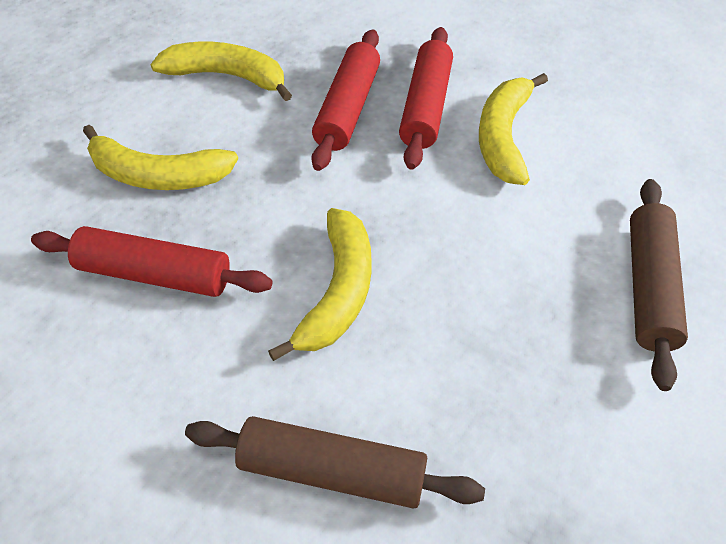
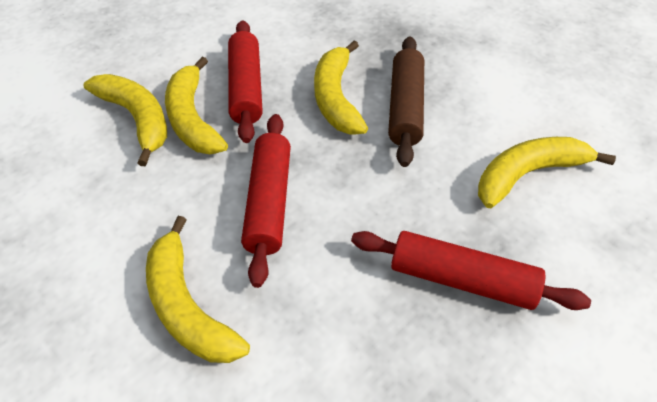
brown rolling pin: 2 -> 1
yellow banana: 4 -> 5

